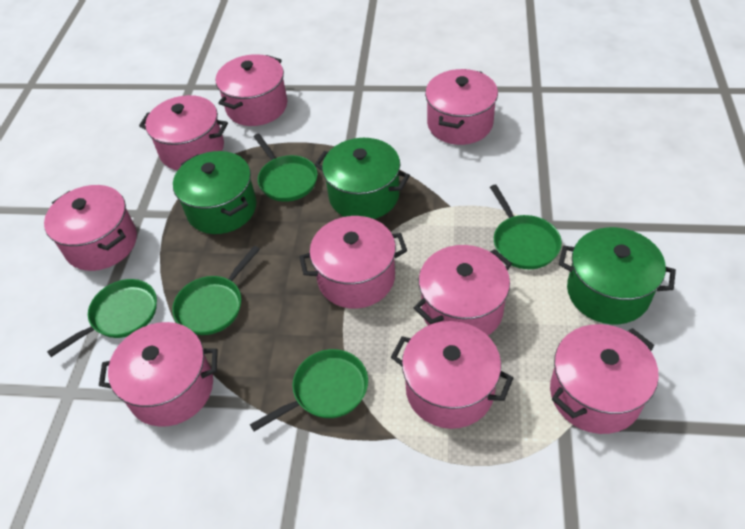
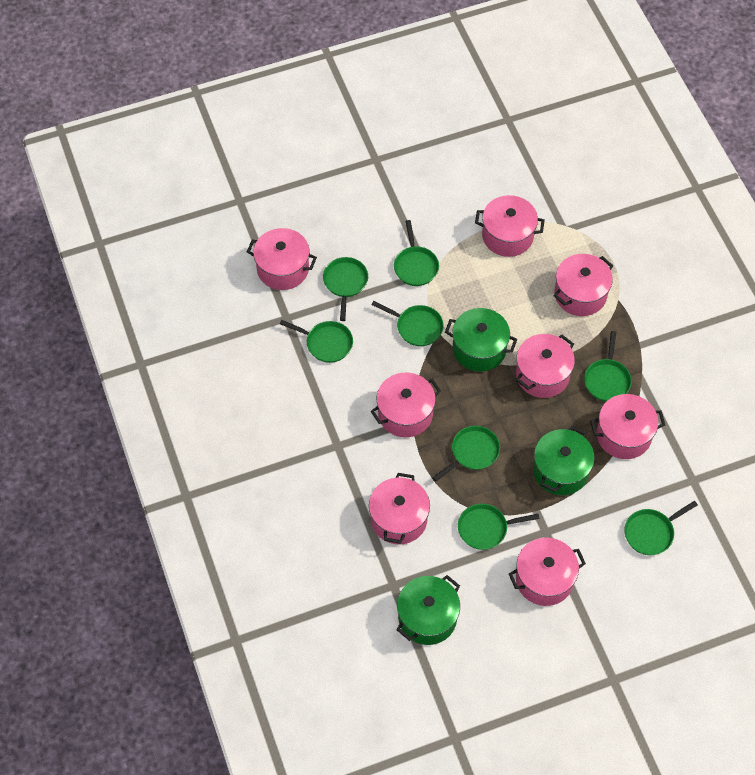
green pan: 5 -> 8
pink pot: 9 -> 8

